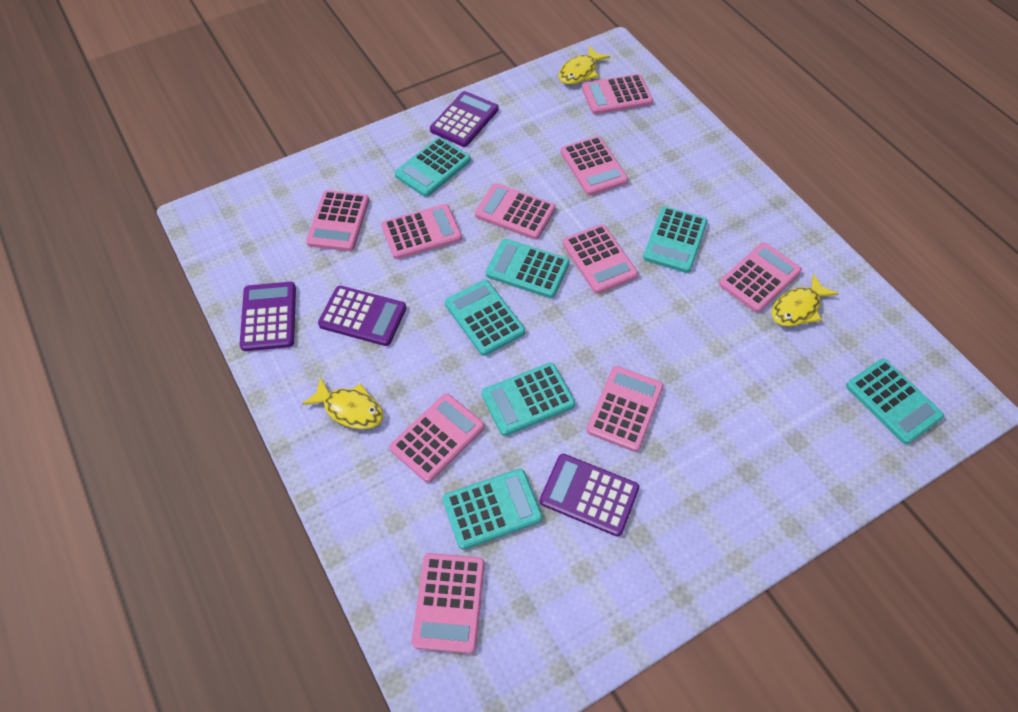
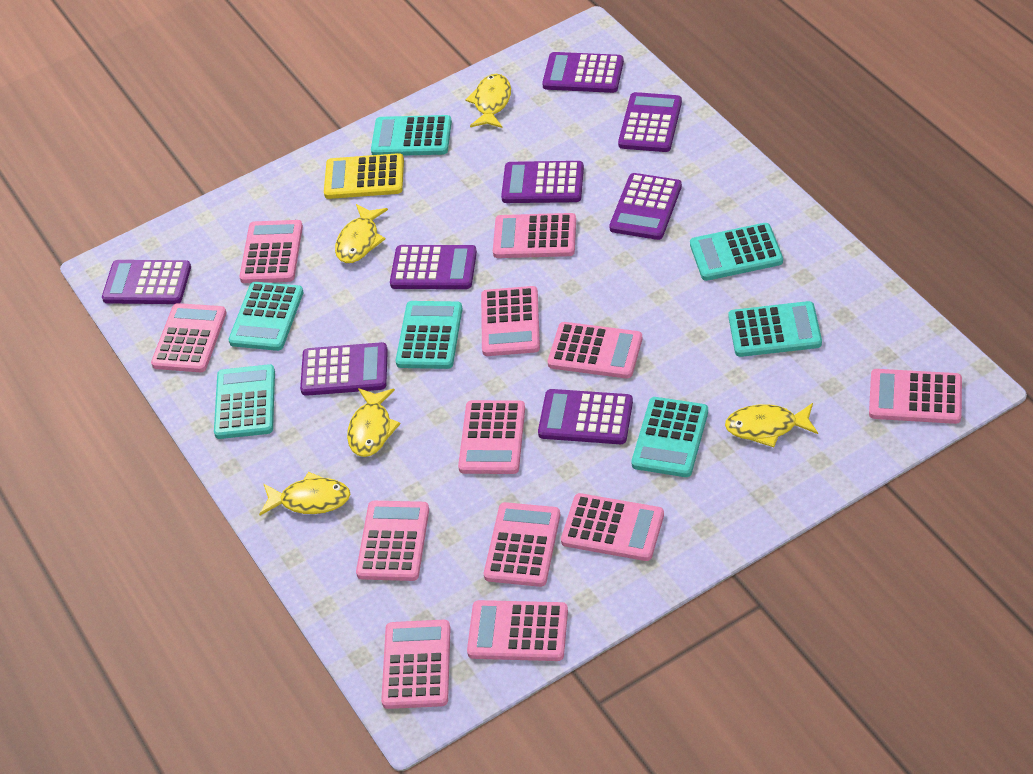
pink calculator: 10 -> 12
purple calculator: 4 -> 8
yellow calculator: 0 -> 1
yellow fish: 3 -> 5

